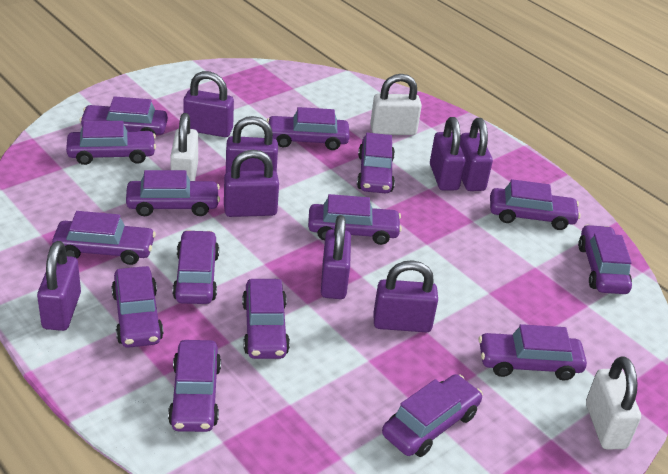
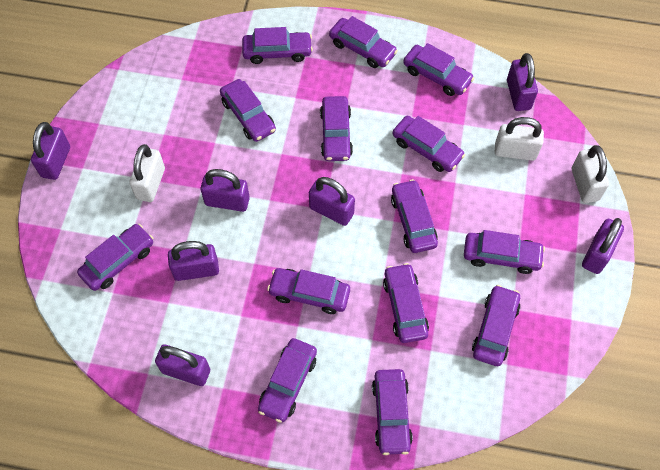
purple car: 15 -> 14
purple padlock: 8 -> 7

